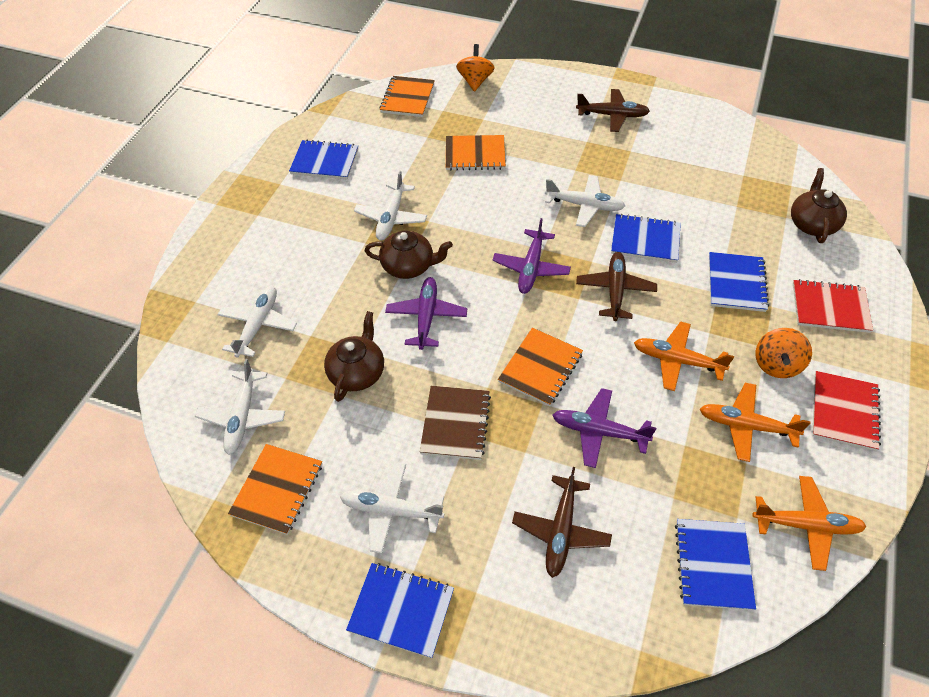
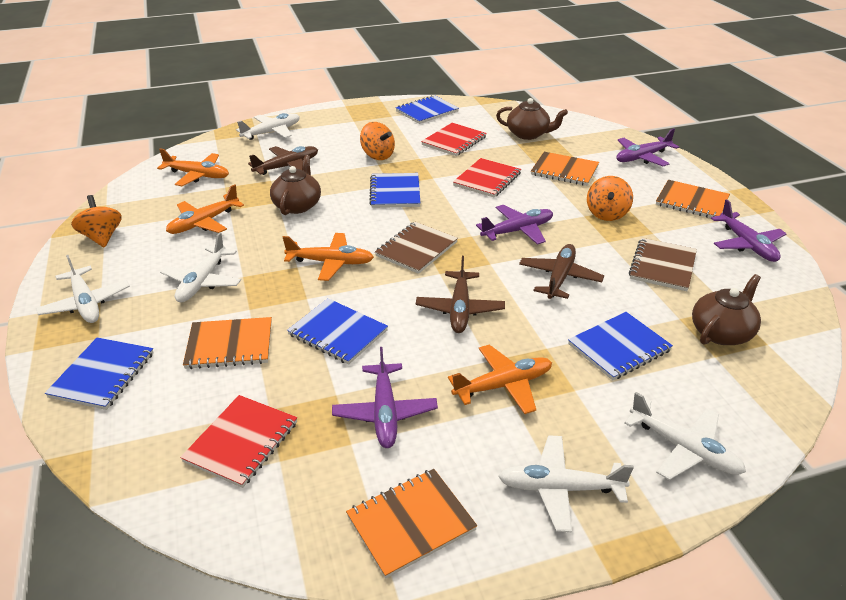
brown notebook: 1 -> 2
orange plane: 3 -> 4
orange spinning top: 2 -> 3
purple plane: 3 -> 4
red notebook: 2 -> 3

